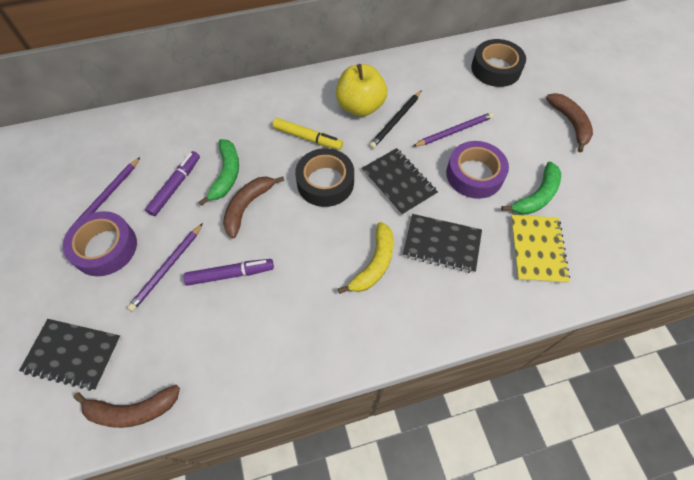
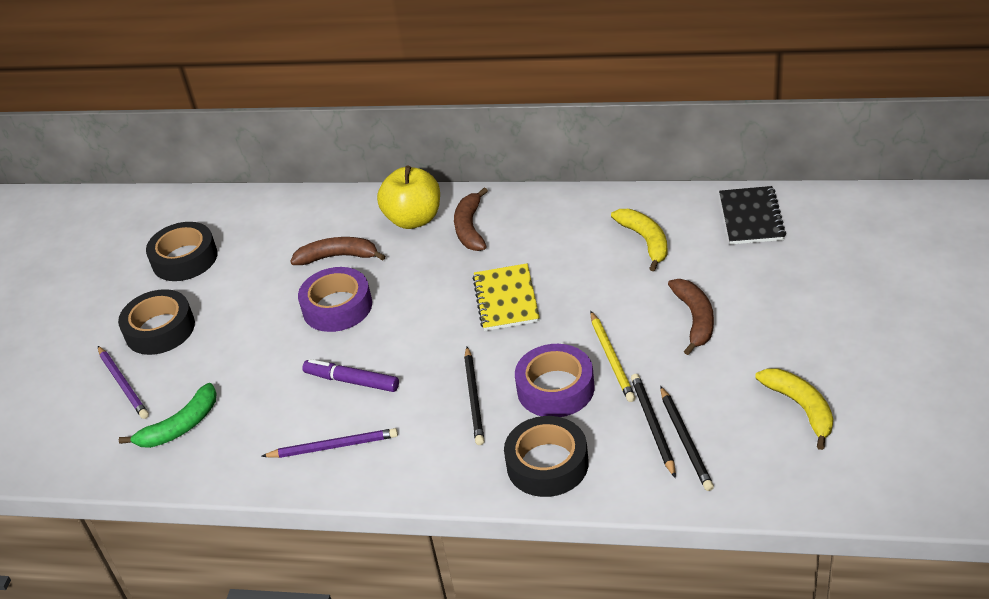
black notebook: 3 -> 1
black pencil: 1 -> 3
black tape: 2 -> 3
green banana: 2 -> 1
purple marker: 2 -> 1
purple pencil: 3 -> 2
yellow banana: 1 -> 2
yellow marker: 1 -> 0
yellow pencil: 0 -> 1

